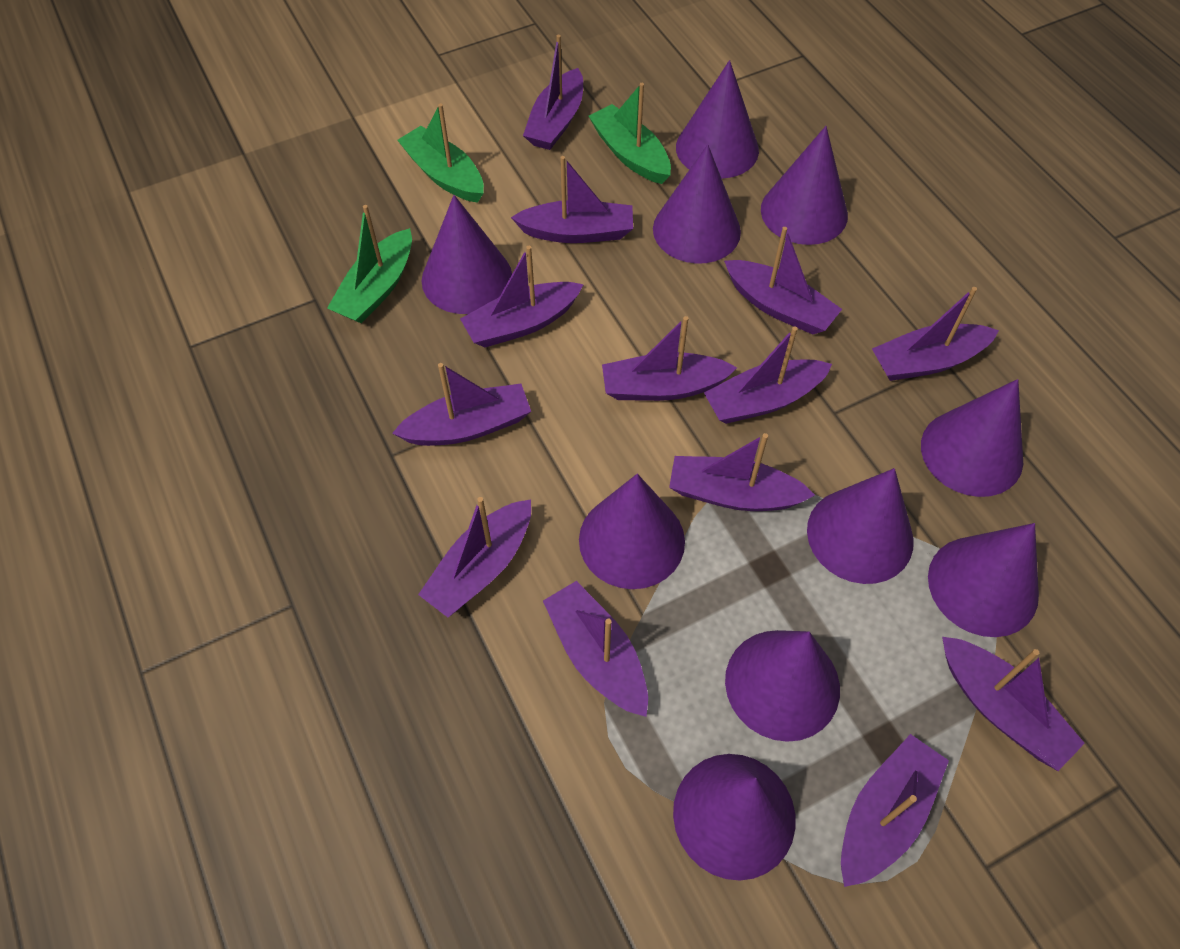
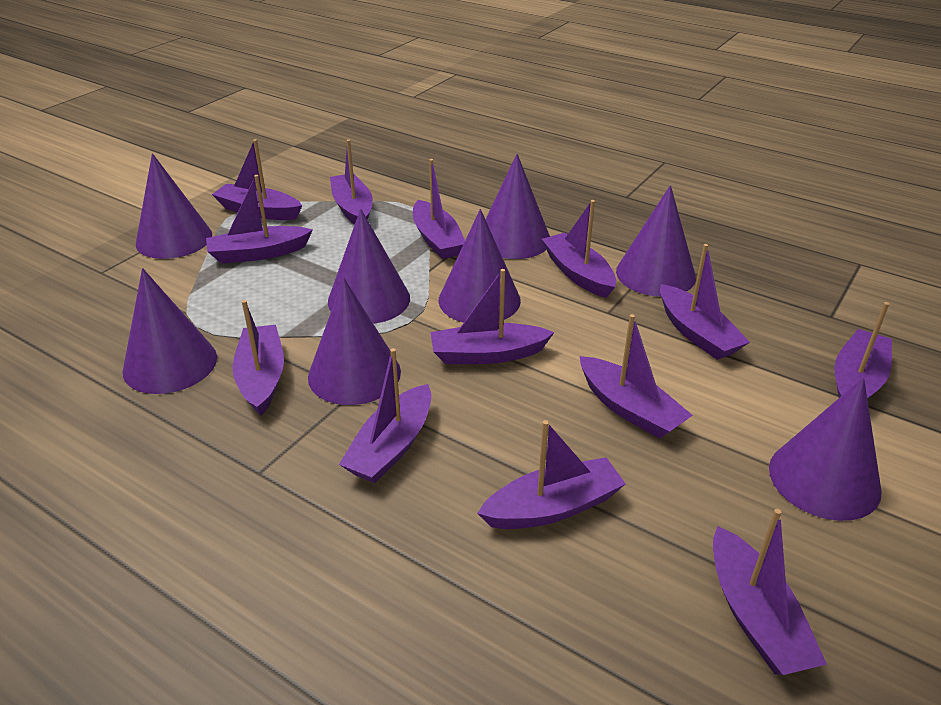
green boat: 3 -> 0
purple cone: 10 -> 8

